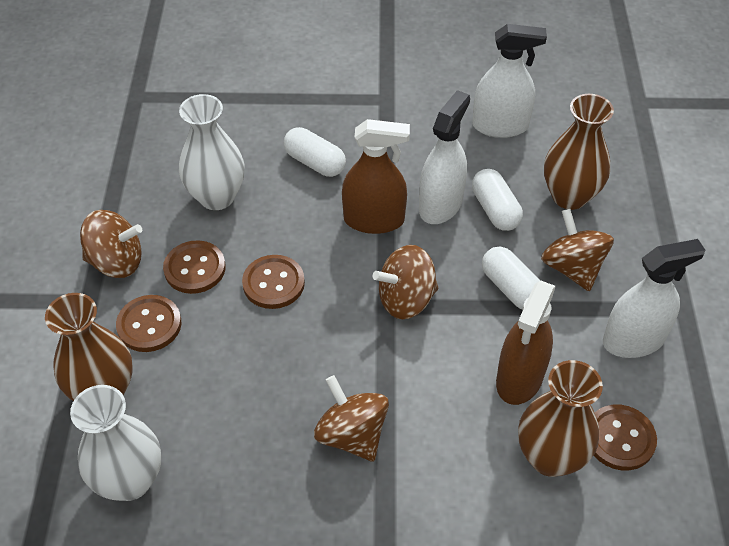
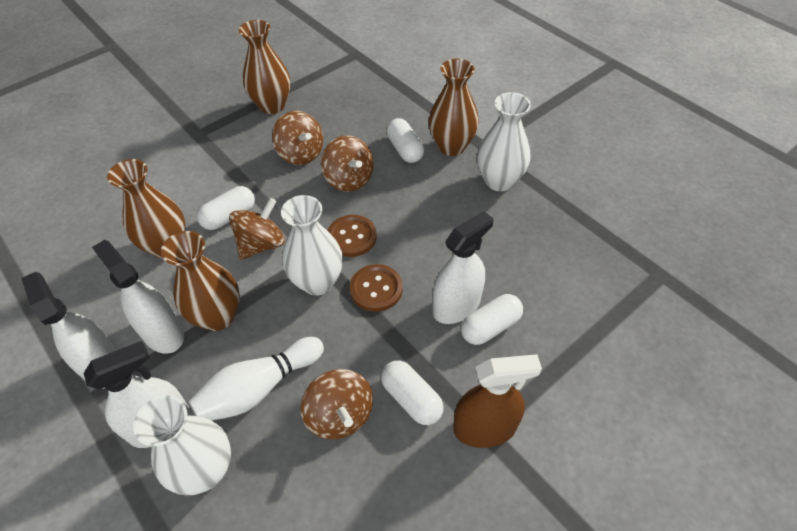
brown button: 4 -> 2
brown spray bottle: 2 -> 1
brown vase: 3 -> 4
white bowling pin: 0 -> 1
white capsule: 3 -> 4
white spray bottle: 3 -> 4
white vase: 2 -> 3

